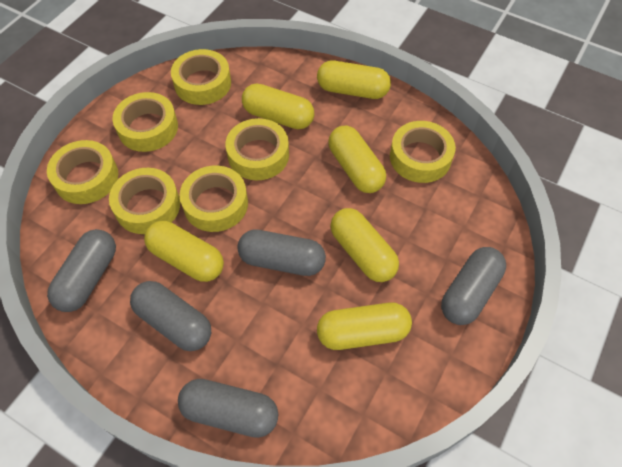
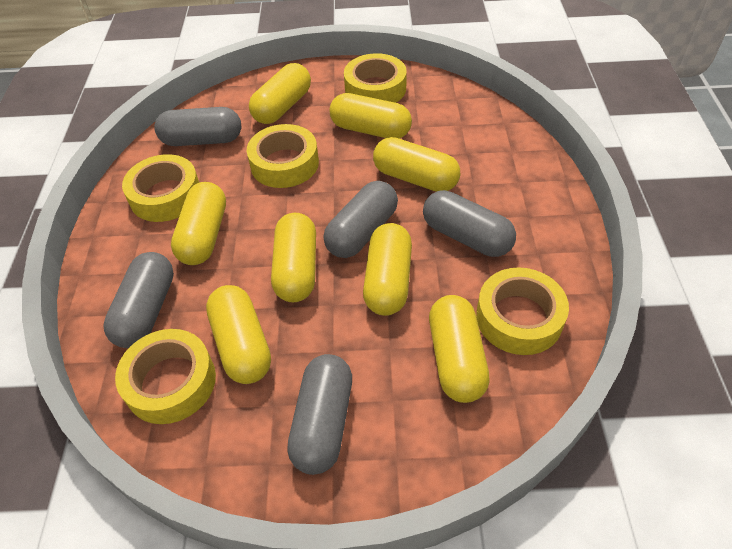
yellow capsule: 6 -> 8
yellow tape: 7 -> 5

